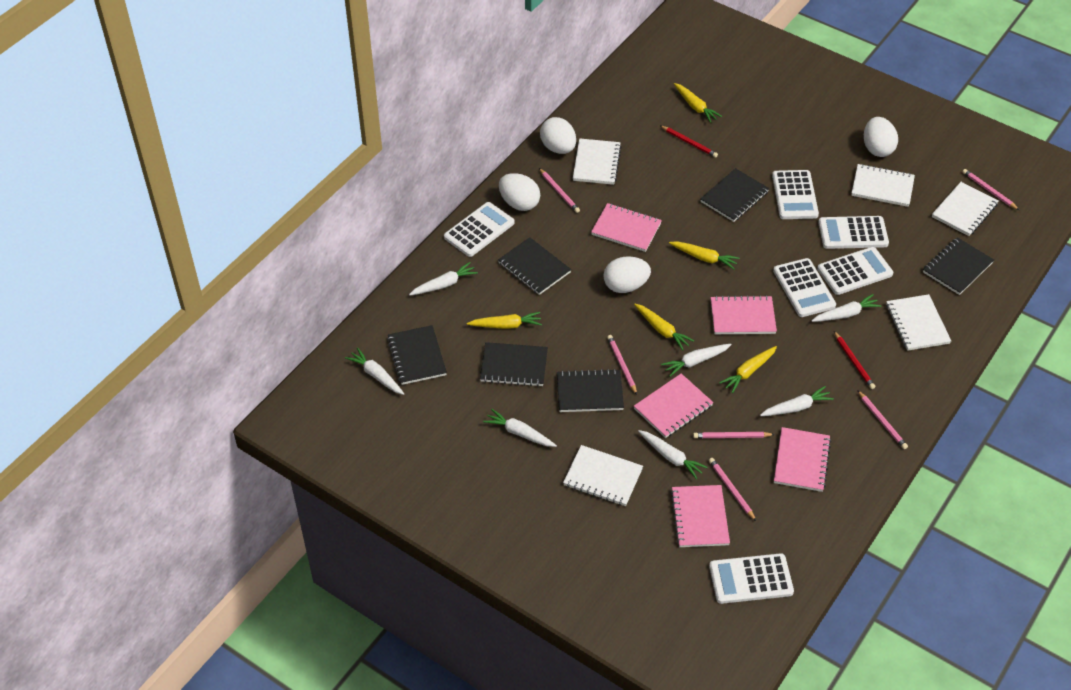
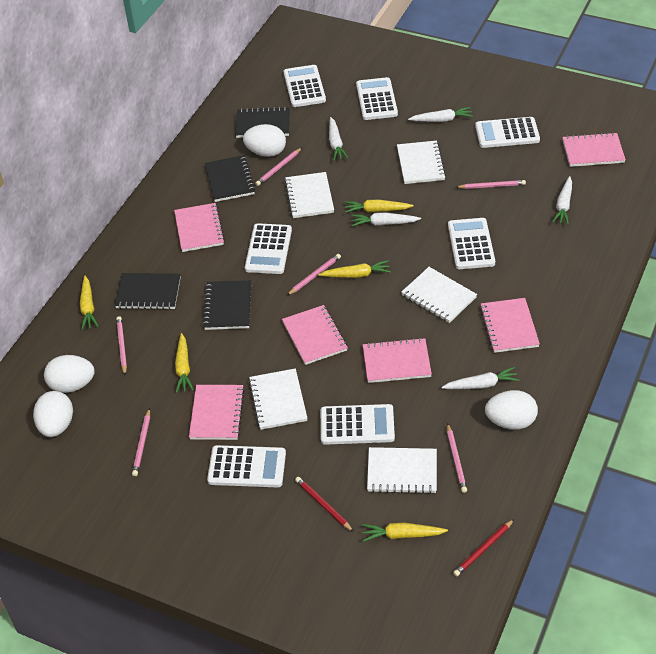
black notebook: 6 -> 4
pink notebook: 5 -> 6
white calculator: 6 -> 7
white carrot: 7 -> 5

